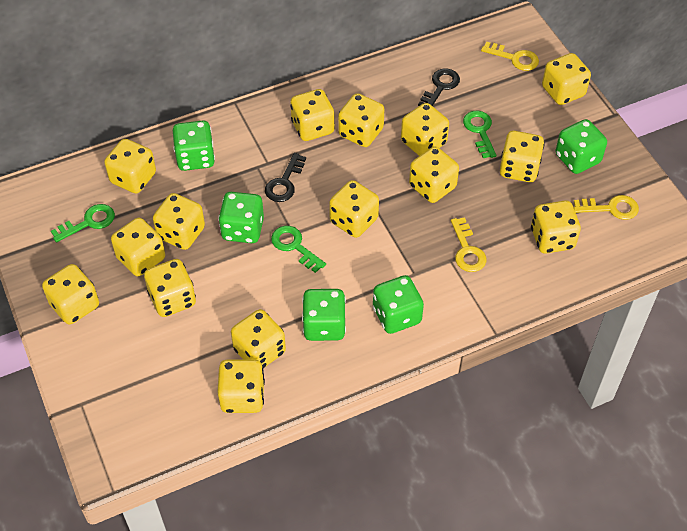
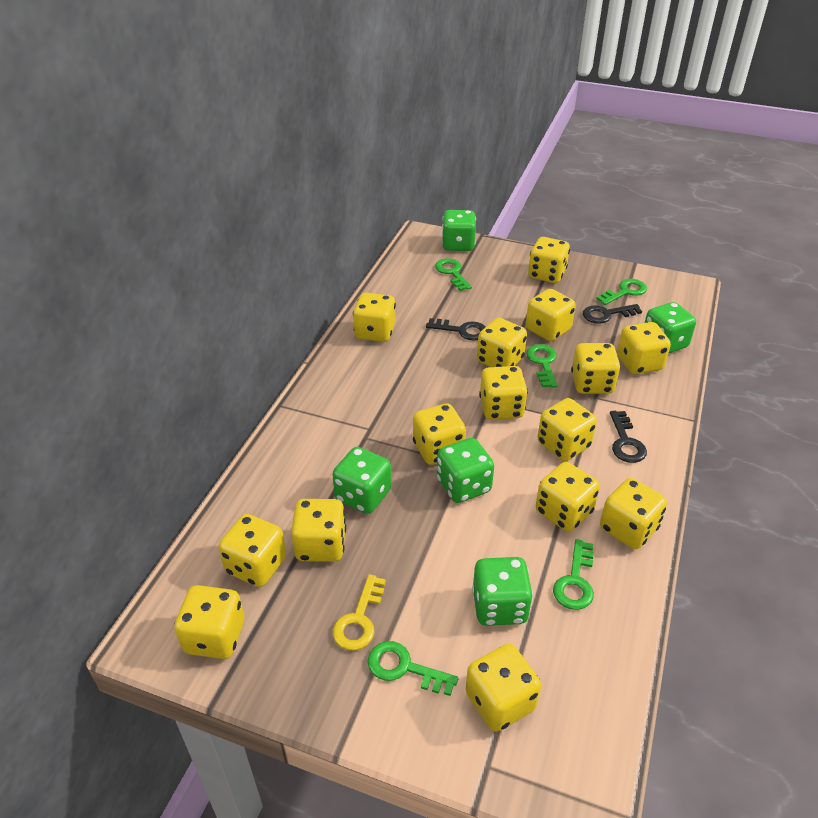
black key: 2 -> 3
green key: 3 -> 5
yellow key: 3 -> 1

